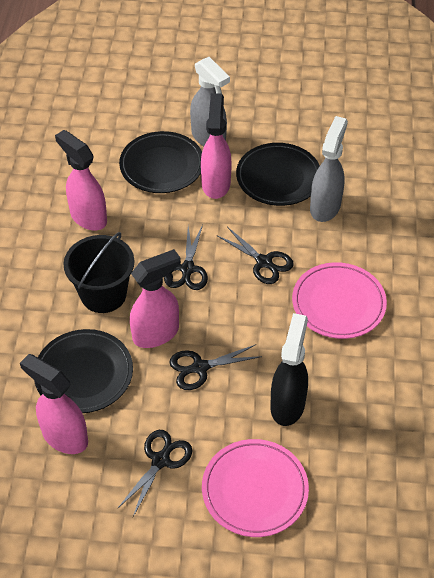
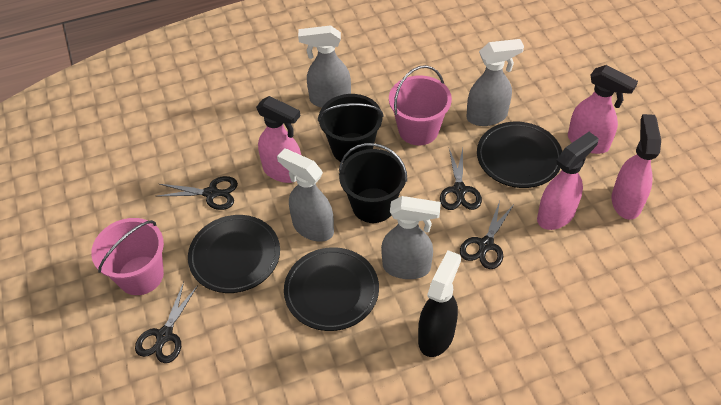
black bucket: 1 -> 2
grey spray bottle: 2 -> 4
pink bucket: 0 -> 2
pink plate: 2 -> 0

